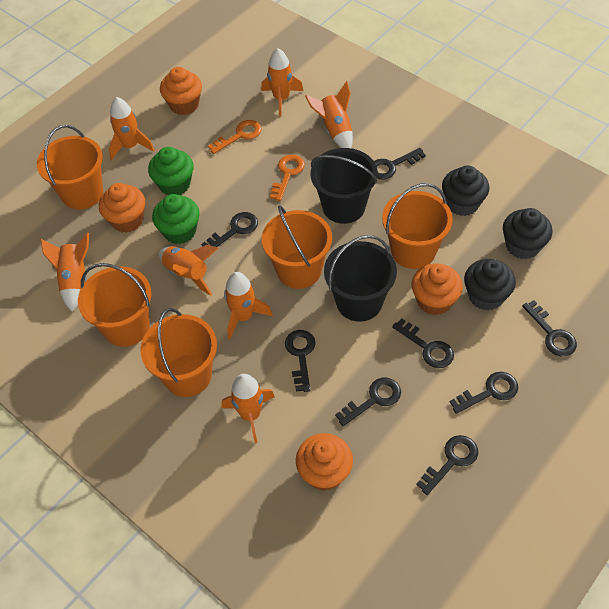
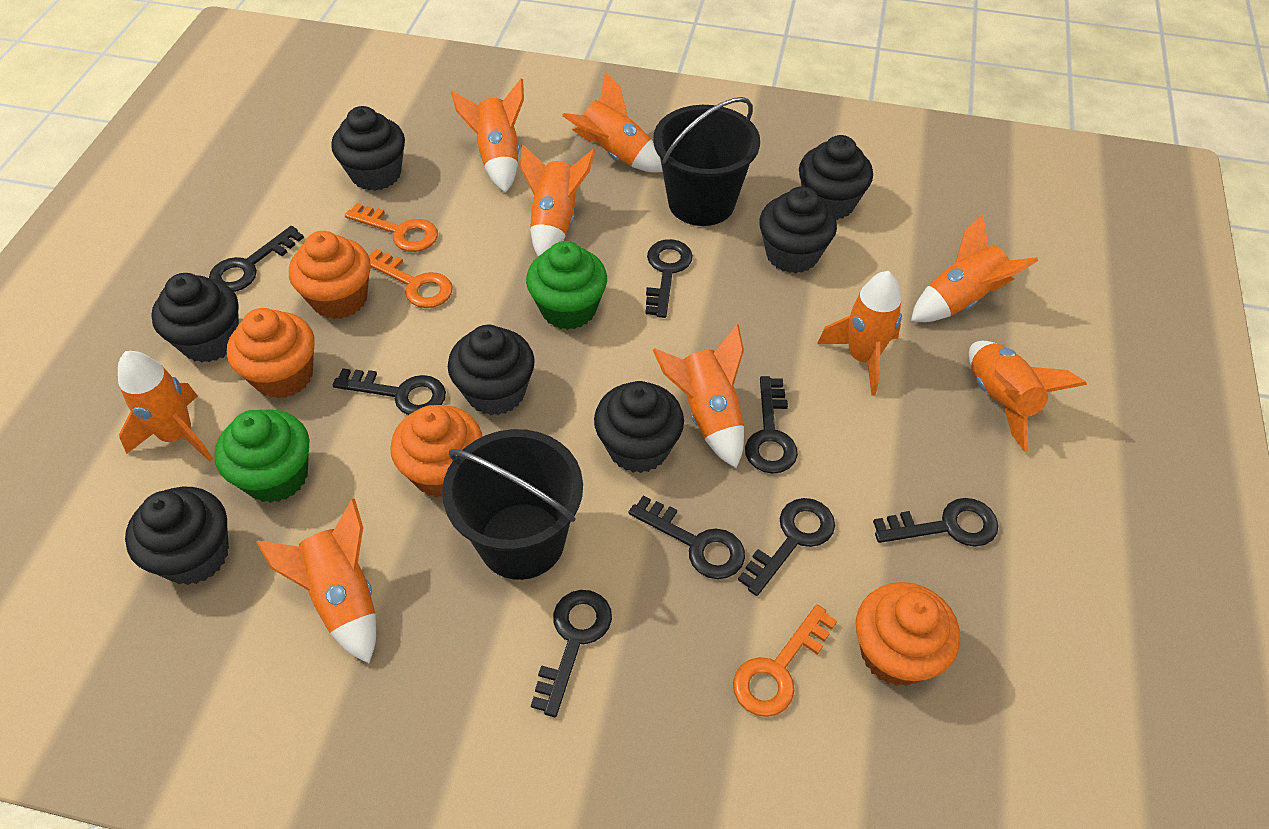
black cupcake: 3 -> 7
orange bucket: 5 -> 0
orange key: 2 -> 3
orange rocket: 7 -> 9

